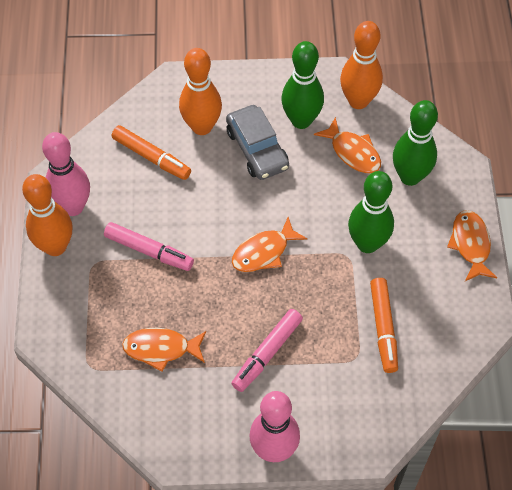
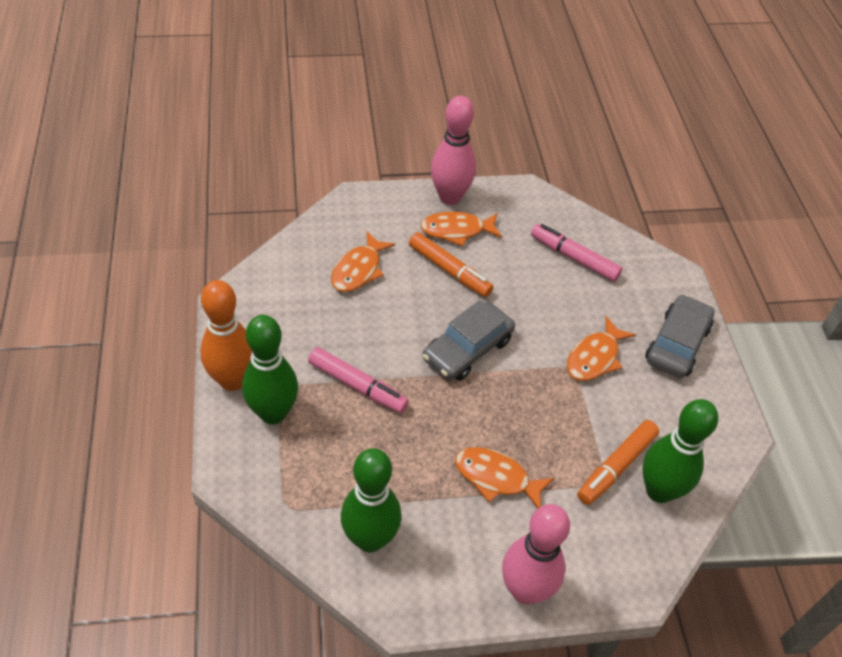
grey car: 1 -> 2
orange bowling pin: 3 -> 1

